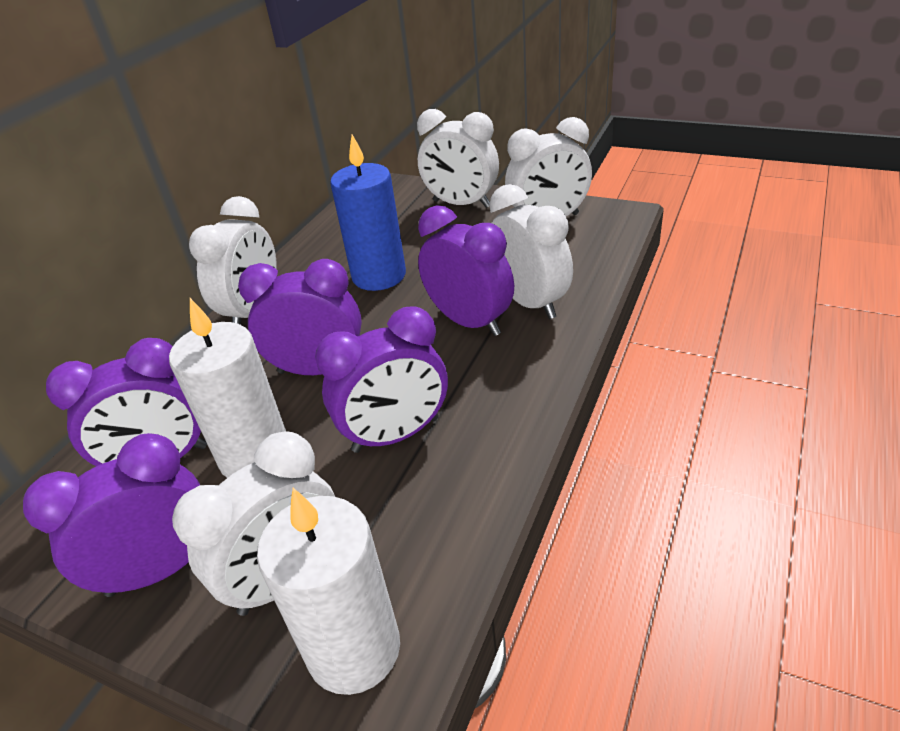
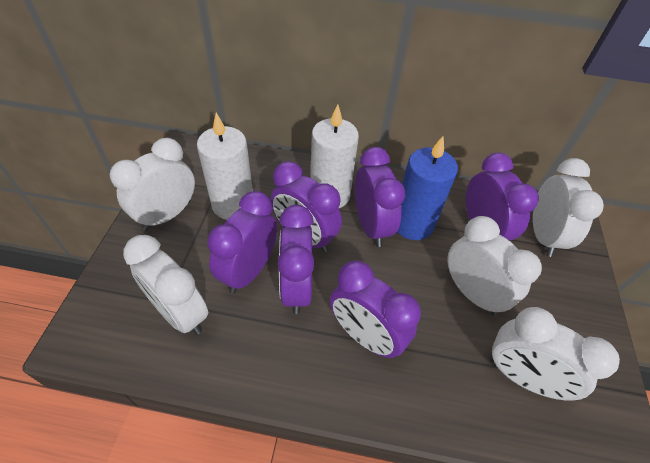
purple clock: 5 -> 6

